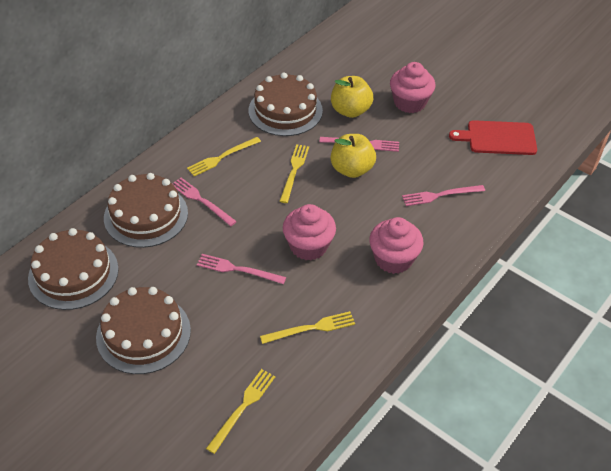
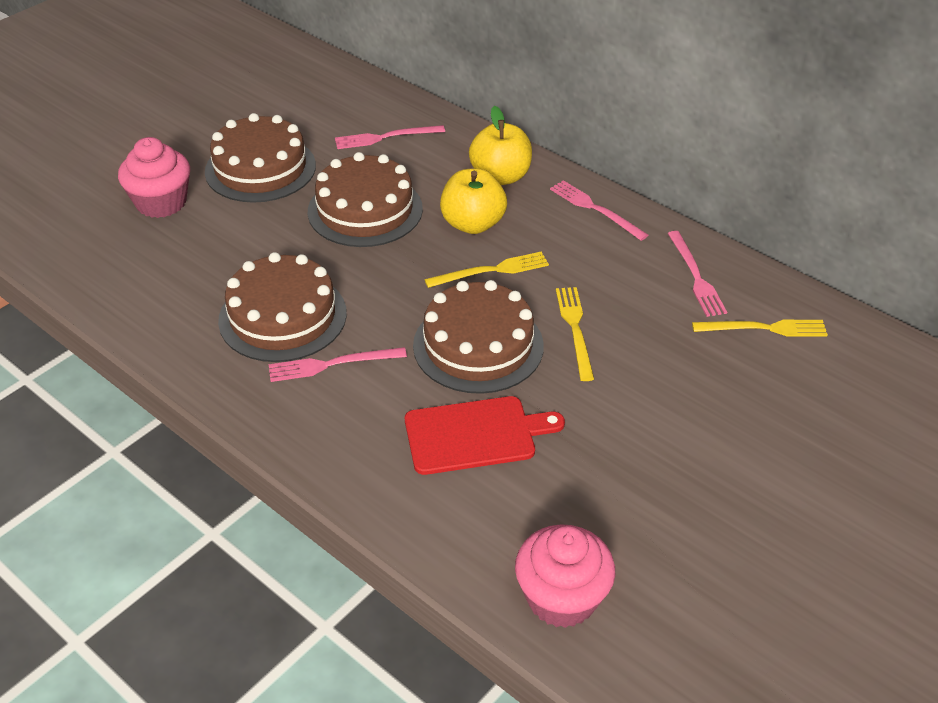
pink cupcake: 3 -> 2
yellow fork: 4 -> 3

